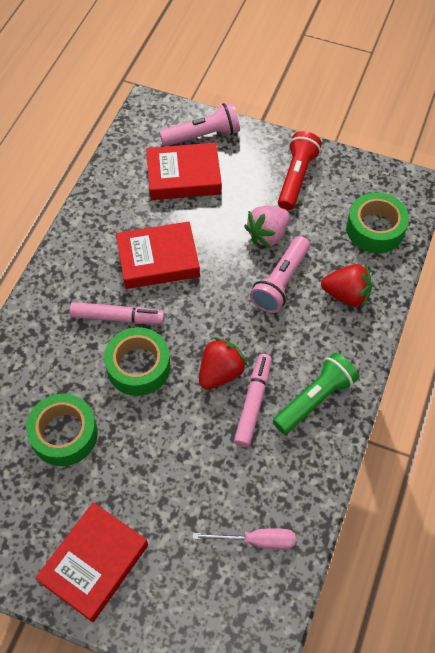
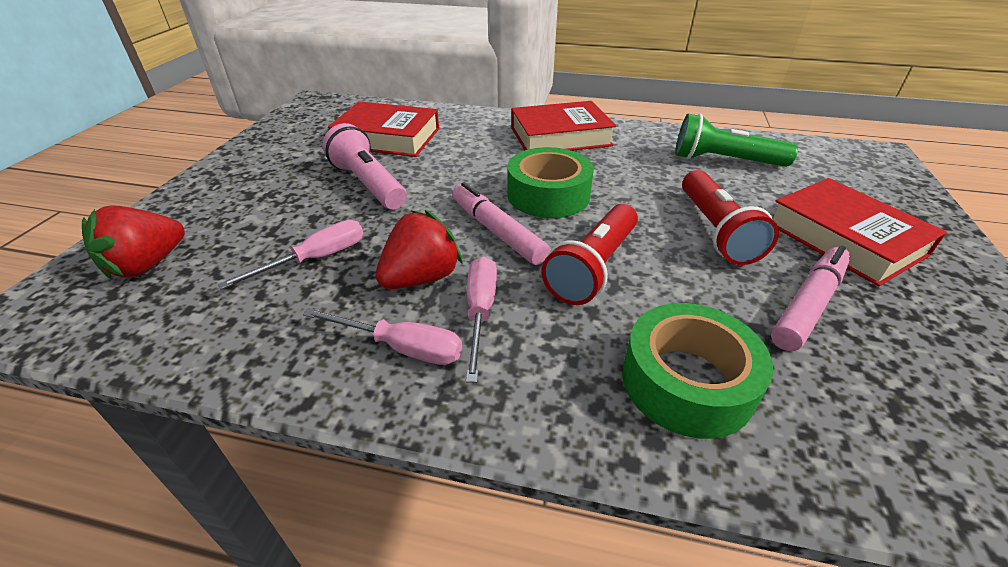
green tape: 3 -> 2
pink flashlight: 2 -> 1
pink screwdriver: 1 -> 3
pink strawberry: 1 -> 0
red flashlight: 1 -> 2

